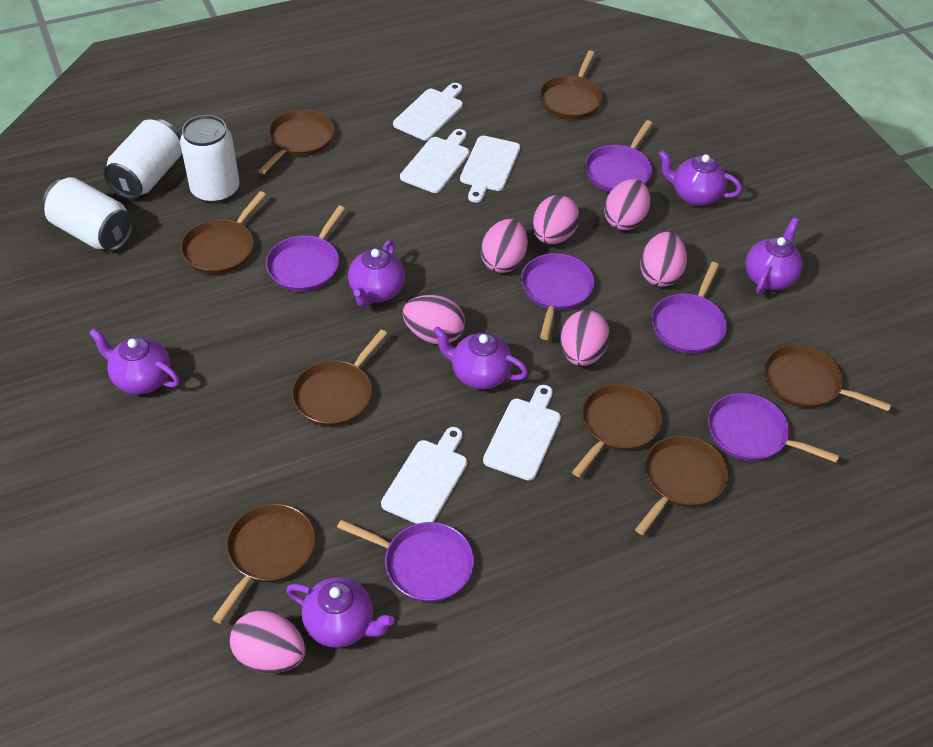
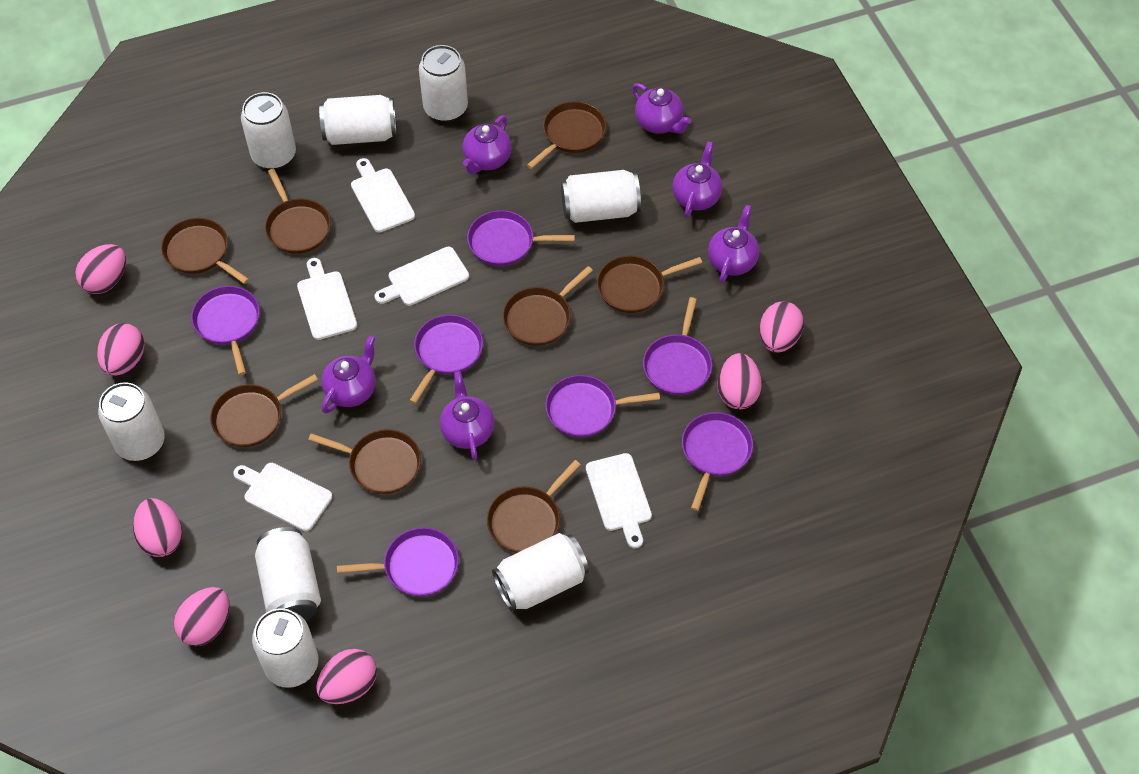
purple pan: 6 -> 7
white can: 3 -> 8

